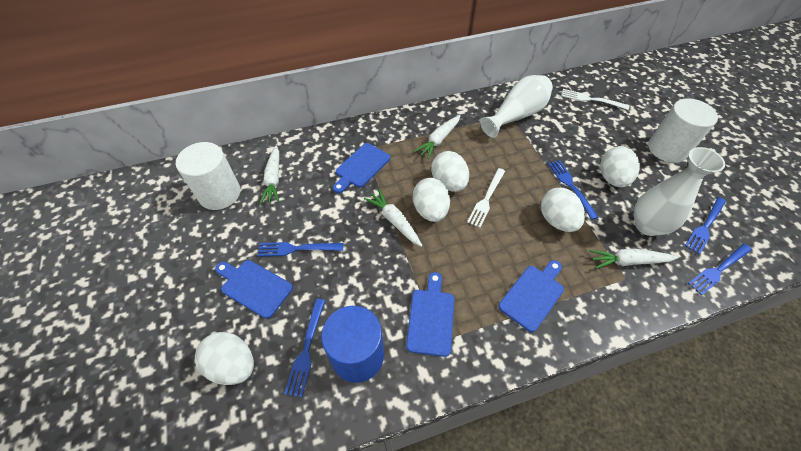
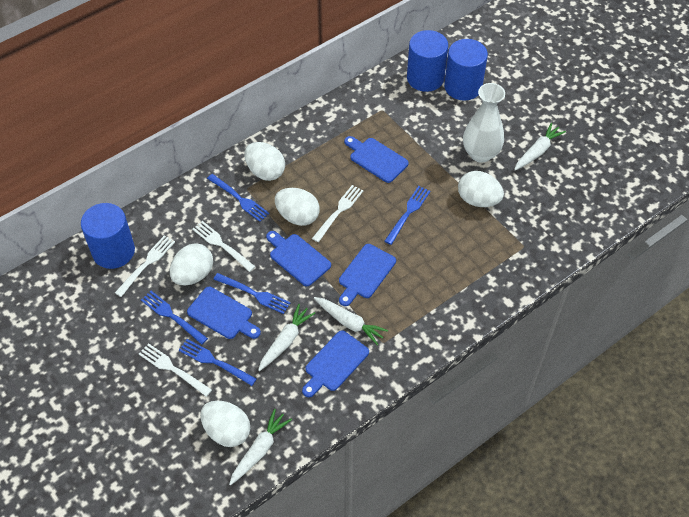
blue cutting board: 4 -> 5
blue cylinder: 1 -> 3
white cylinder: 2 -> 0
white fork: 2 -> 4
white vase: 2 -> 1

